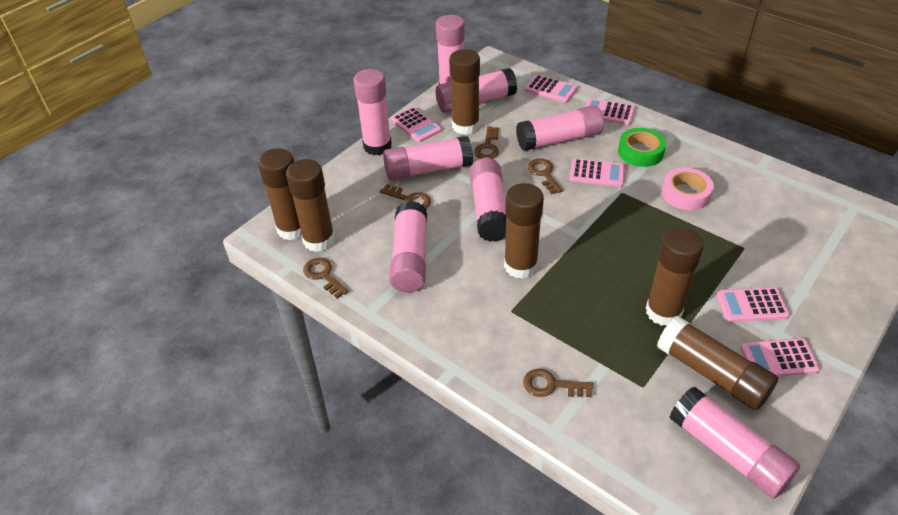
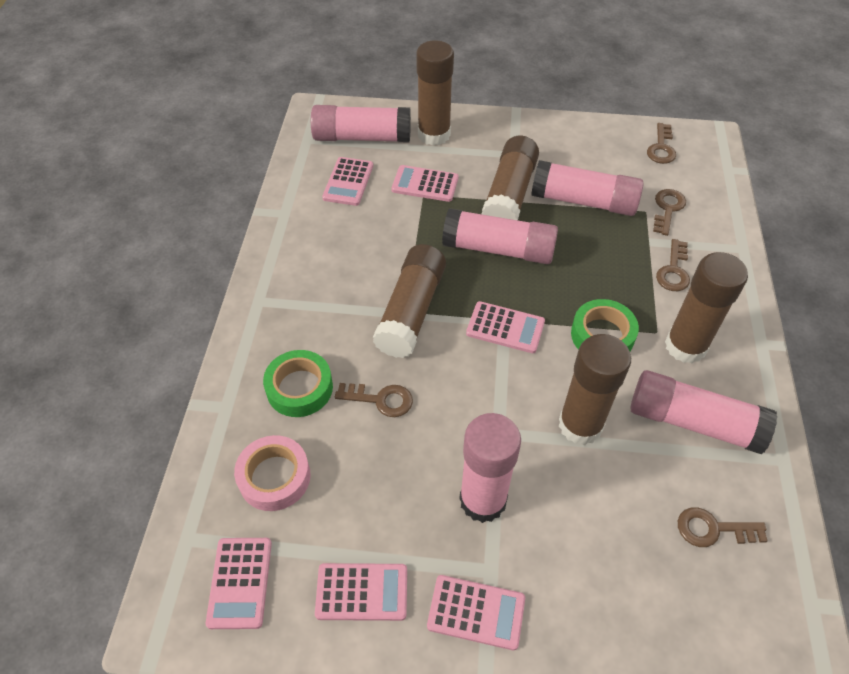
brown glue stick: 6 -> 5
green tape: 1 -> 2
pink glue stick: 8 -> 5

